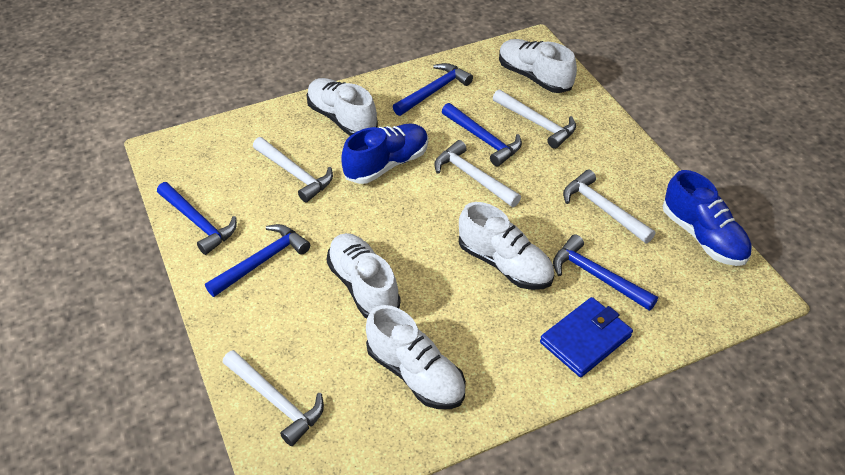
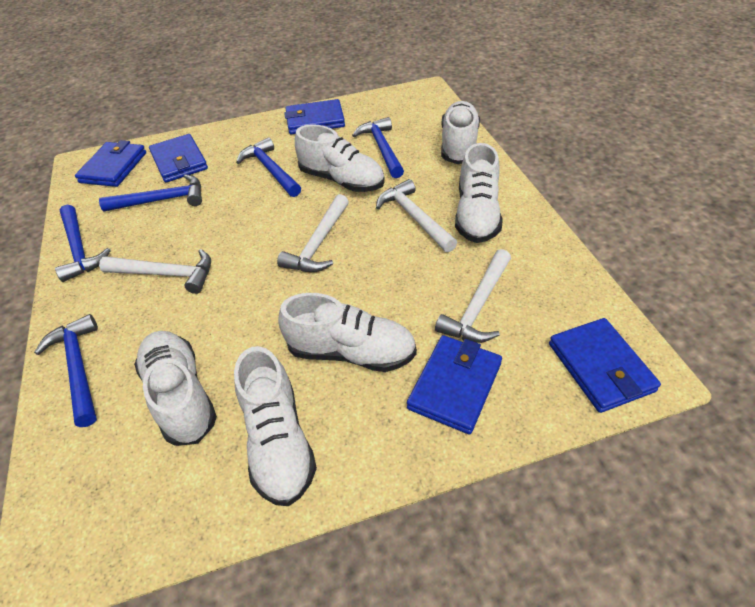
blue shoe: 2 -> 0
blue wallet: 1 -> 5
white hammer: 5 -> 4
white shoe: 5 -> 6

